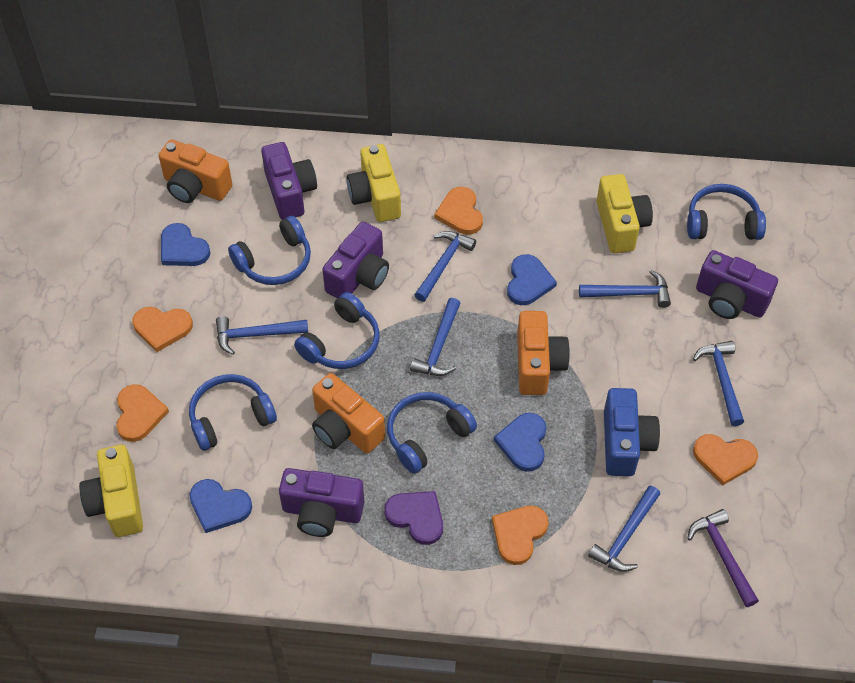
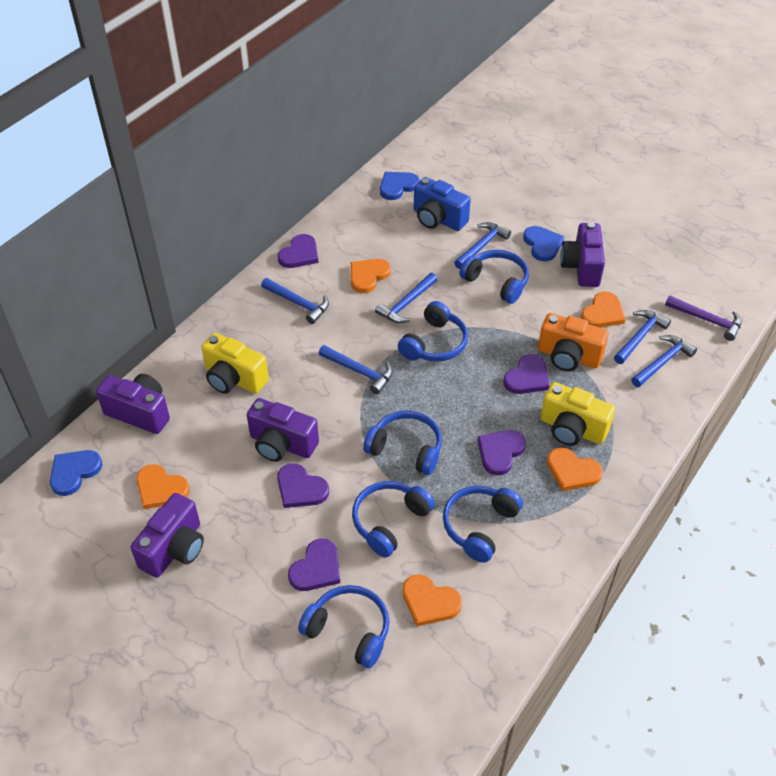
blue headphones: 5 -> 6
blue heart: 4 -> 3
orange camera: 3 -> 1
purple heart: 1 -> 5
yellow camera: 3 -> 2

